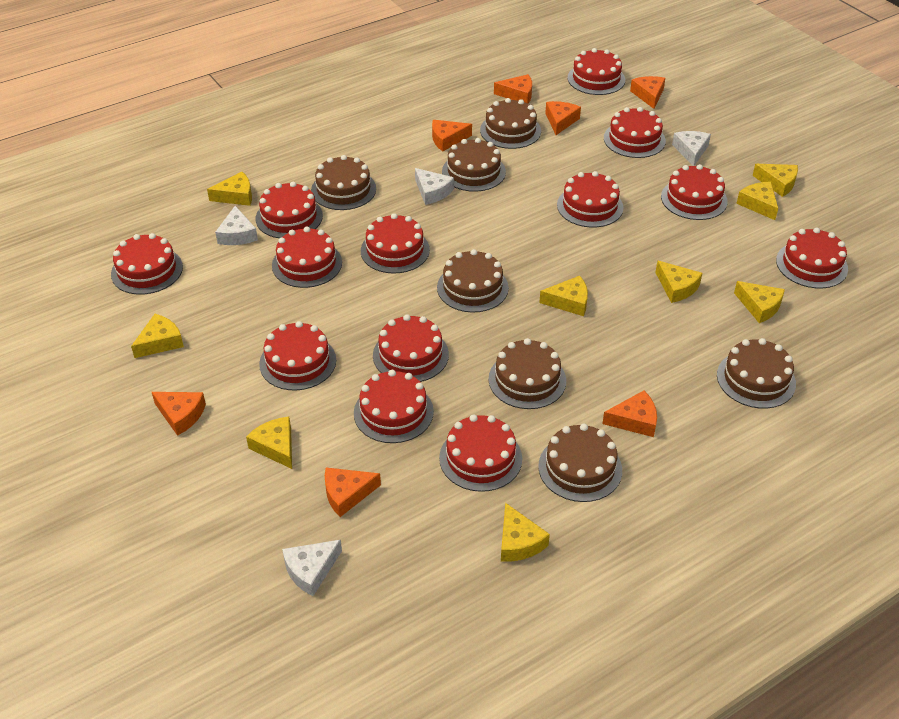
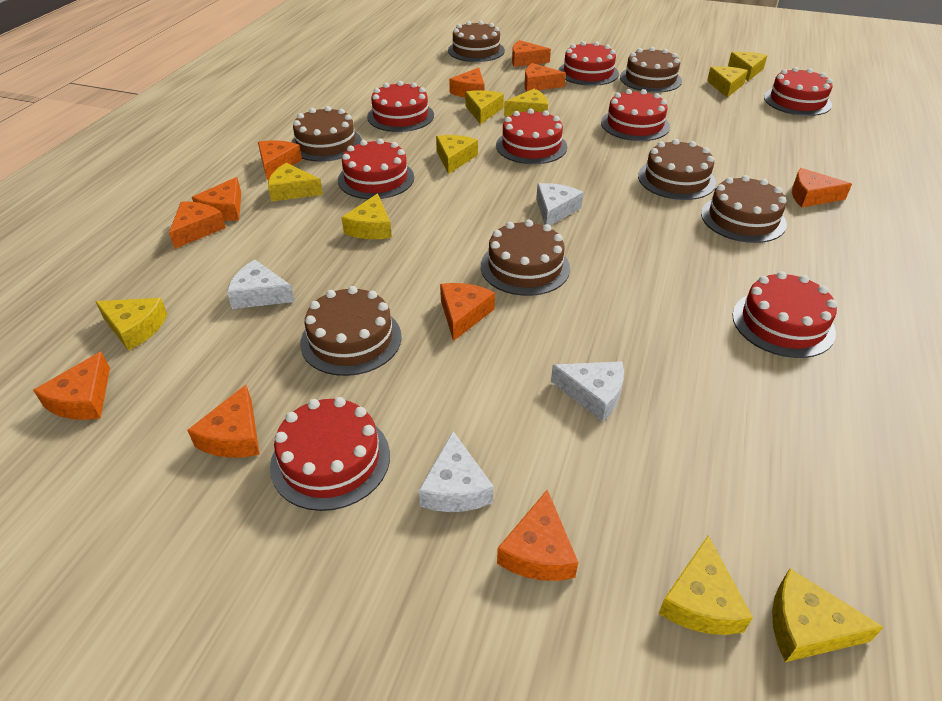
orange cheese: 7 -> 11
red cake: 13 -> 8
yellow cheese: 9 -> 10

